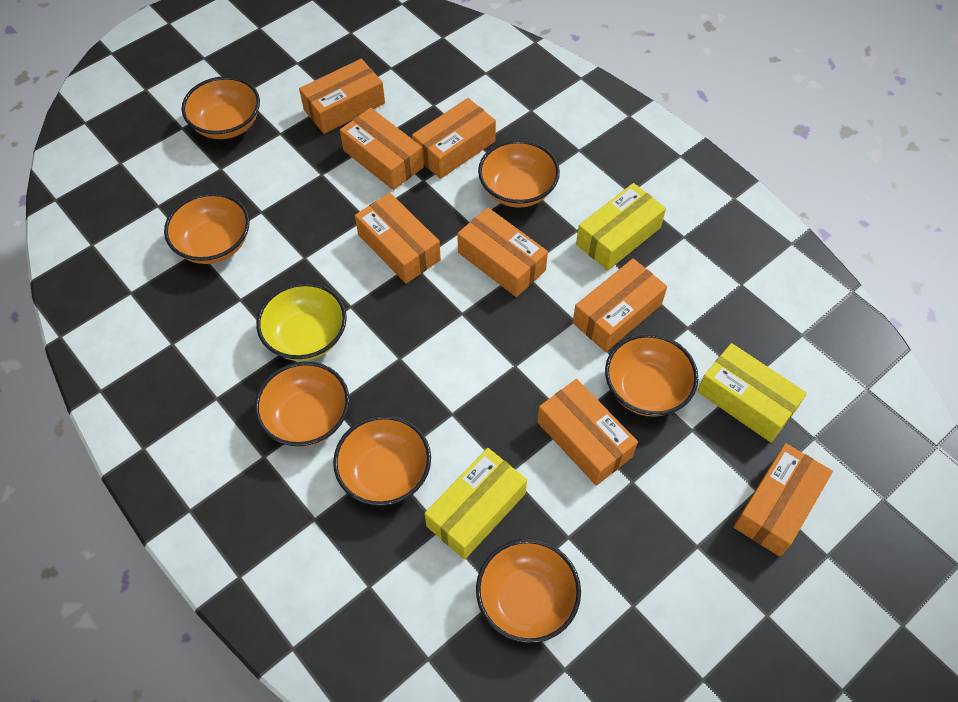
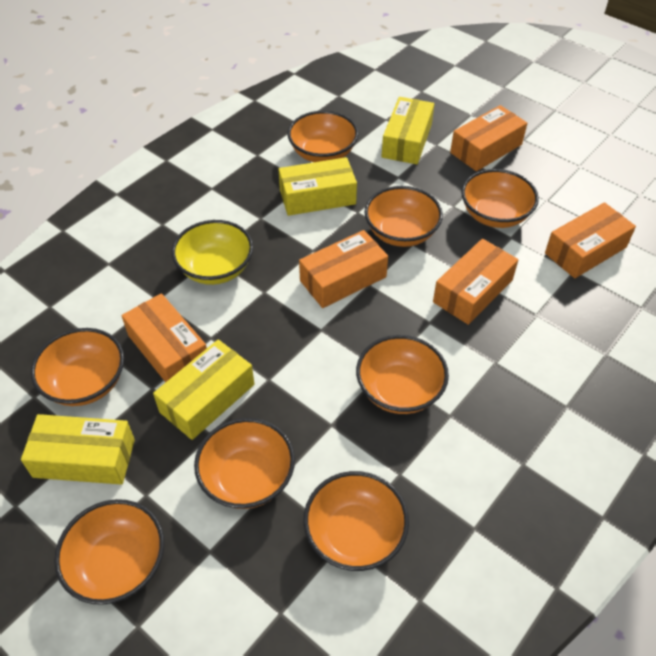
orange bowl: 7 -> 8
orange box: 8 -> 5
yellow box: 3 -> 4

